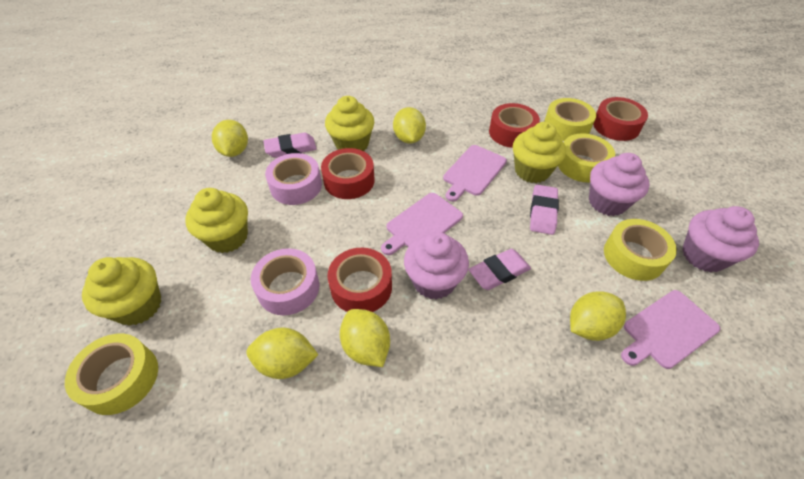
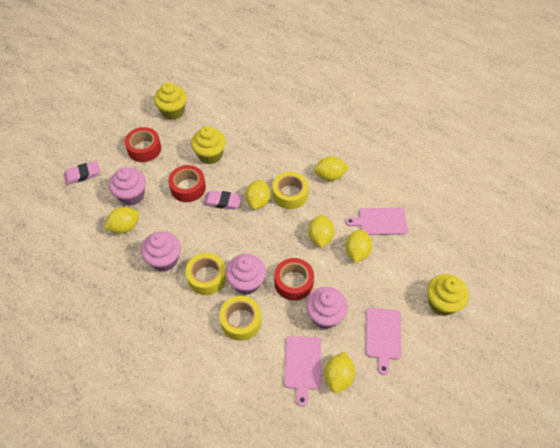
pink cupcake: 3 -> 4
pink eraser: 3 -> 2
pink tape: 2 -> 0
red tape: 4 -> 3
yellow cupcake: 4 -> 3
yellow lemon: 5 -> 6
yellow tape: 4 -> 3

